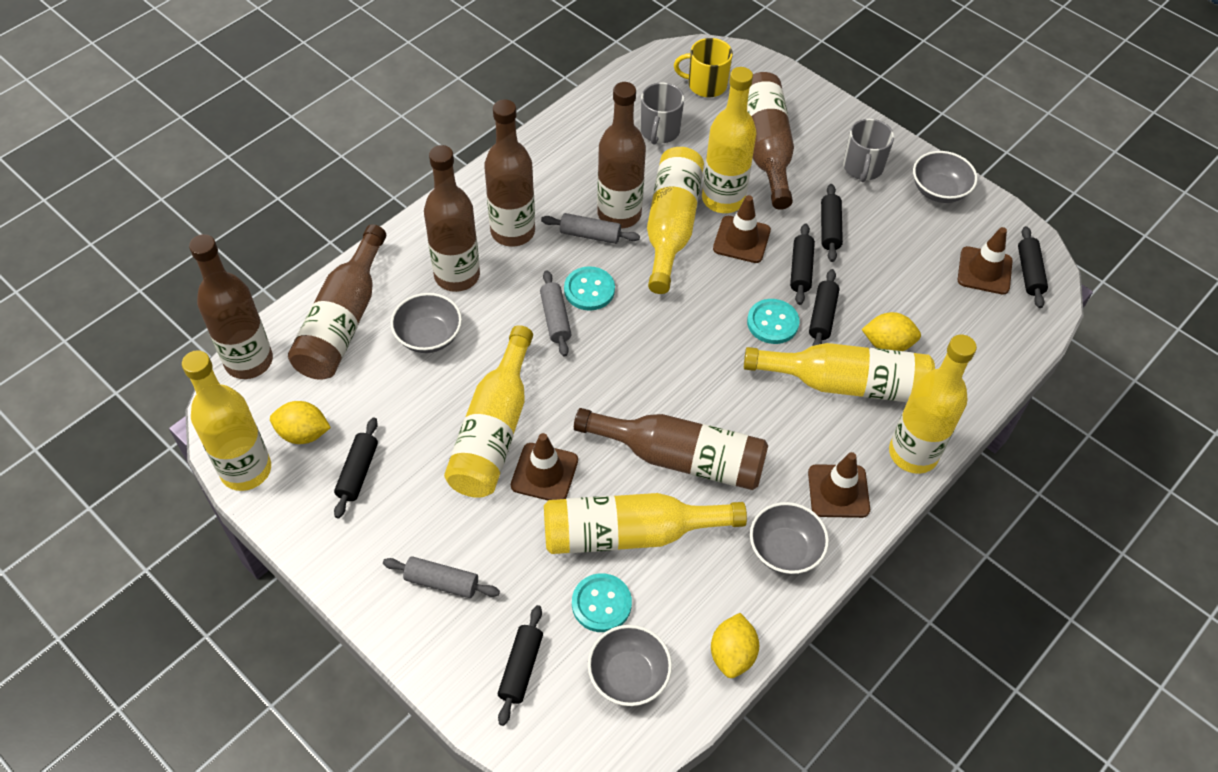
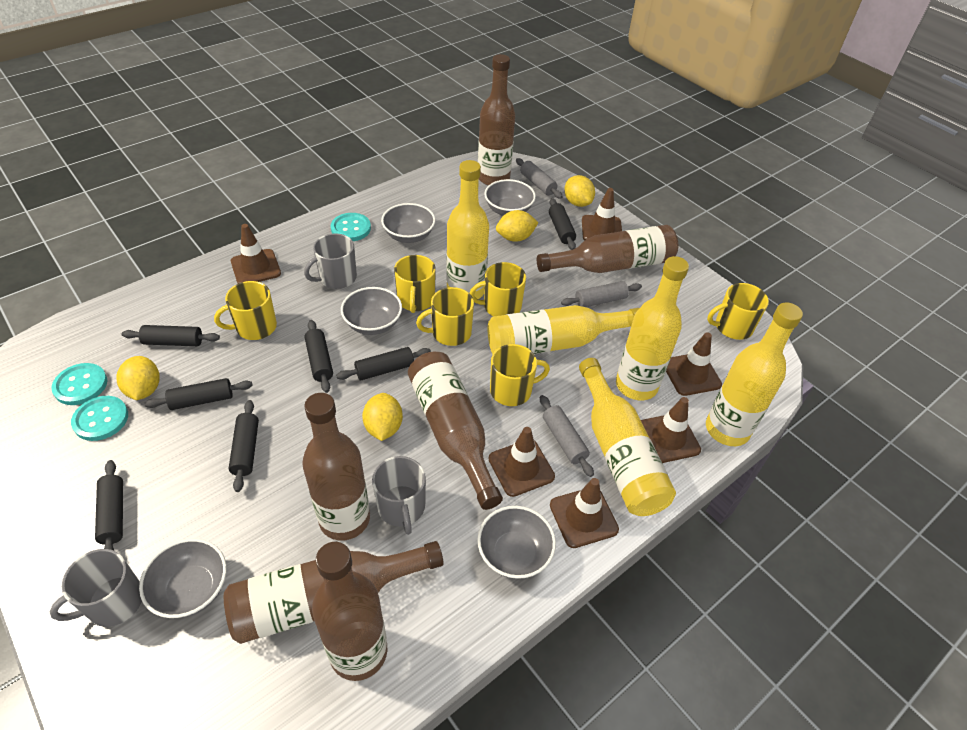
black rolling pin: 6 -> 7
brown bottle: 7 -> 6
brown traffic cone: 4 -> 6
grey bowl: 4 -> 5
grey mug: 2 -> 3
yellow bottle: 7 -> 5
yellow lemon: 3 -> 4
yellow mug: 1 -> 6

